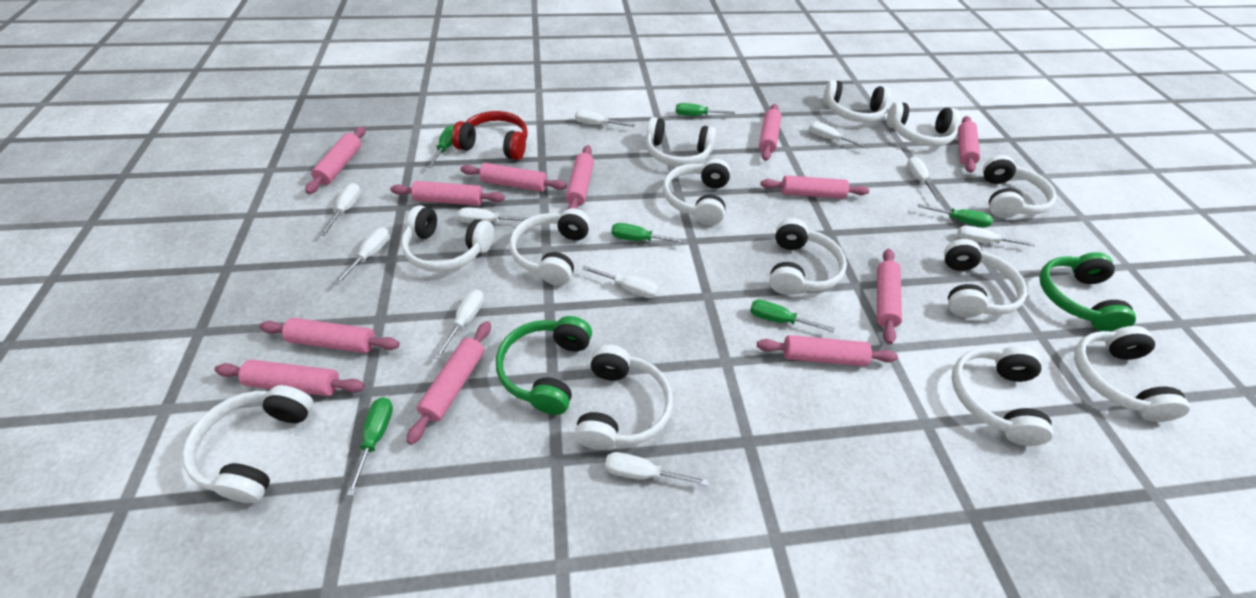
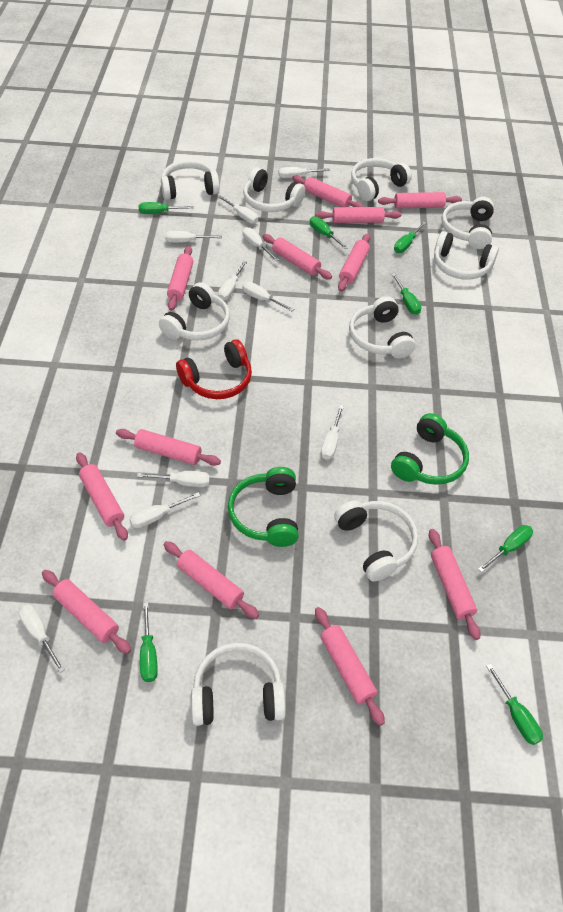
green screwdriver: 6 -> 7
white headphones: 13 -> 9

